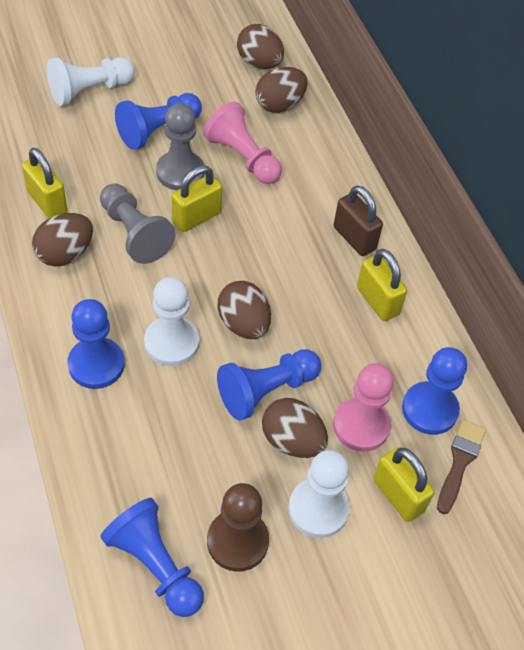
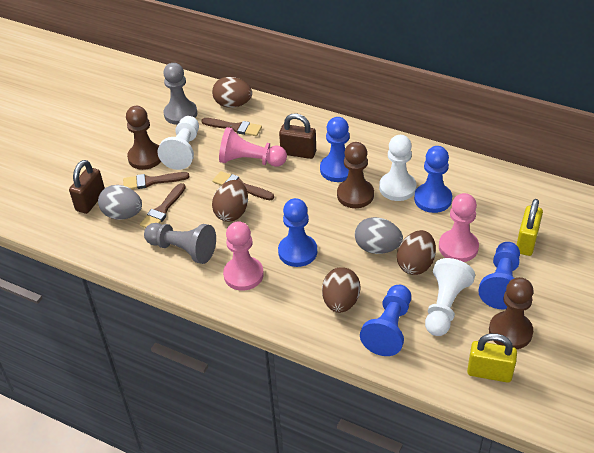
brown brush: 1 -> 4
brown egg: 5 -> 4
brown padlock: 1 -> 2
brown pawn: 1 -> 3
grey egg: 0 -> 2
pink pawn: 2 -> 3
yellow padlock: 4 -> 2

